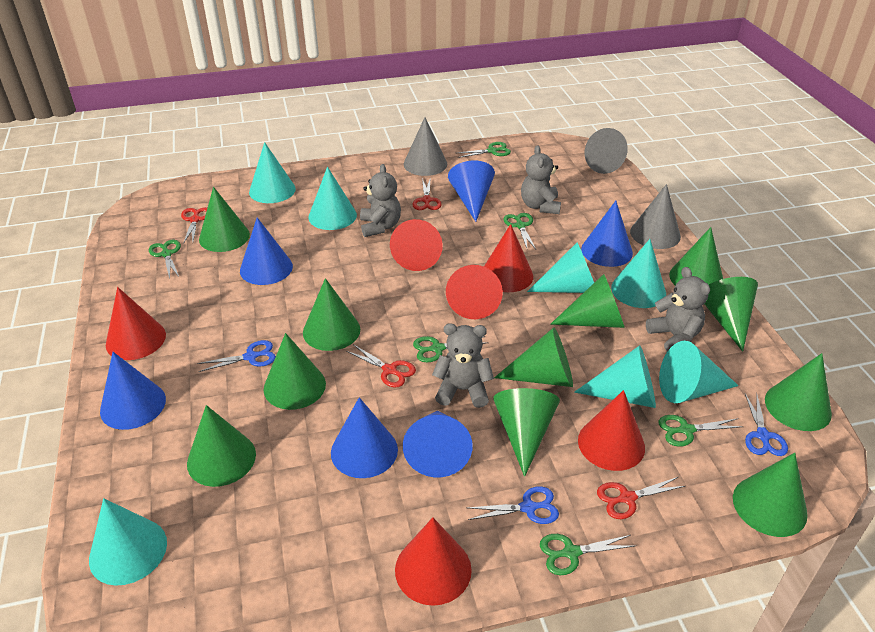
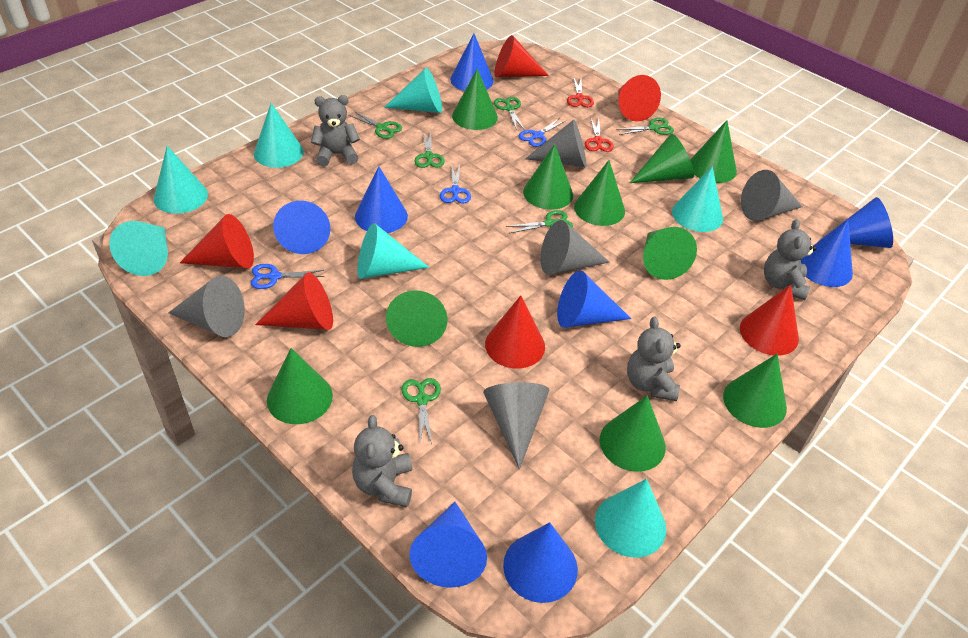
blue cone: 6 -> 8
green cone: 11 -> 10
grey cone: 3 -> 5
red scissors: 4 -> 2

